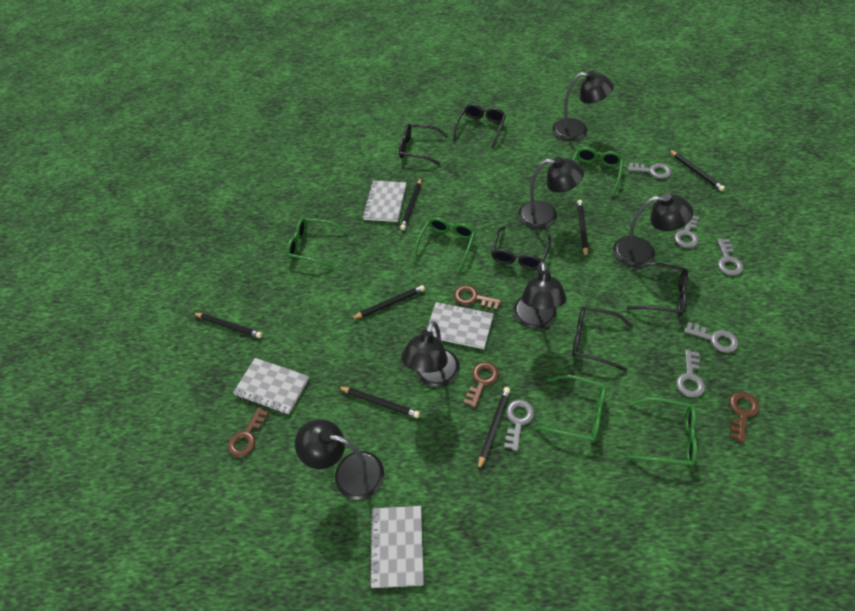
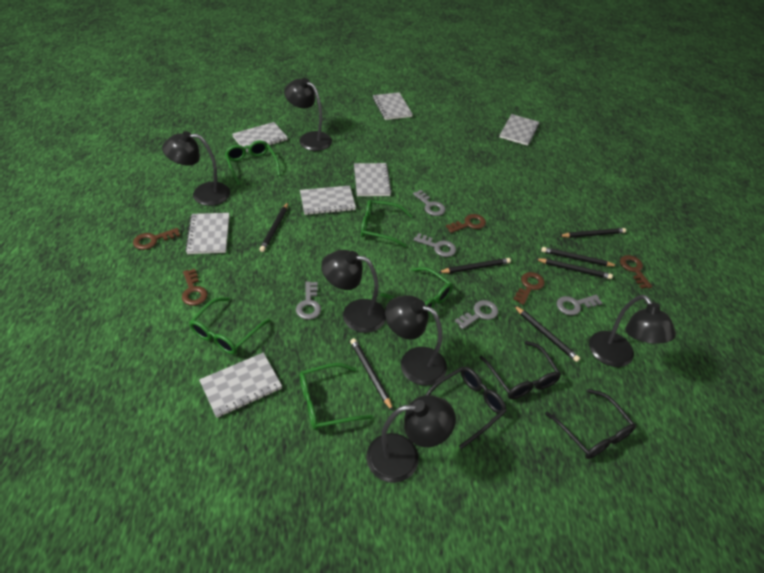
black glasses: 5 -> 3
brown key: 4 -> 5
grey key: 6 -> 5
grey notebook: 4 -> 7

